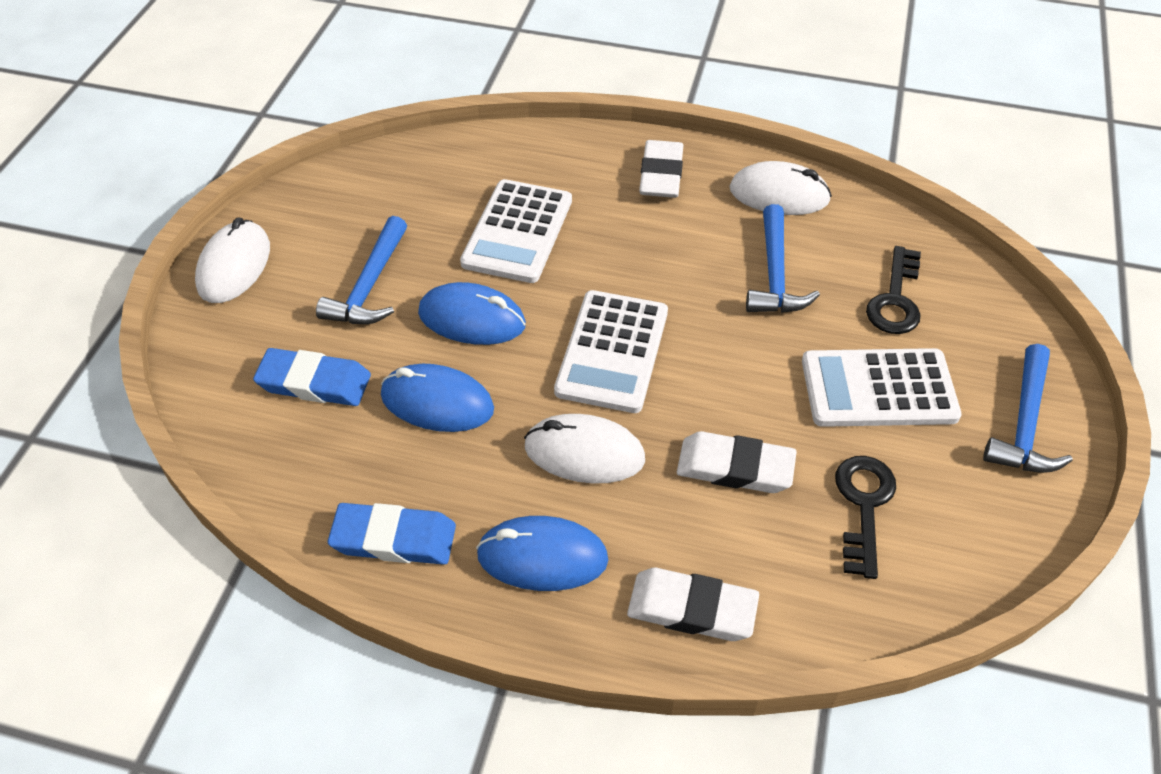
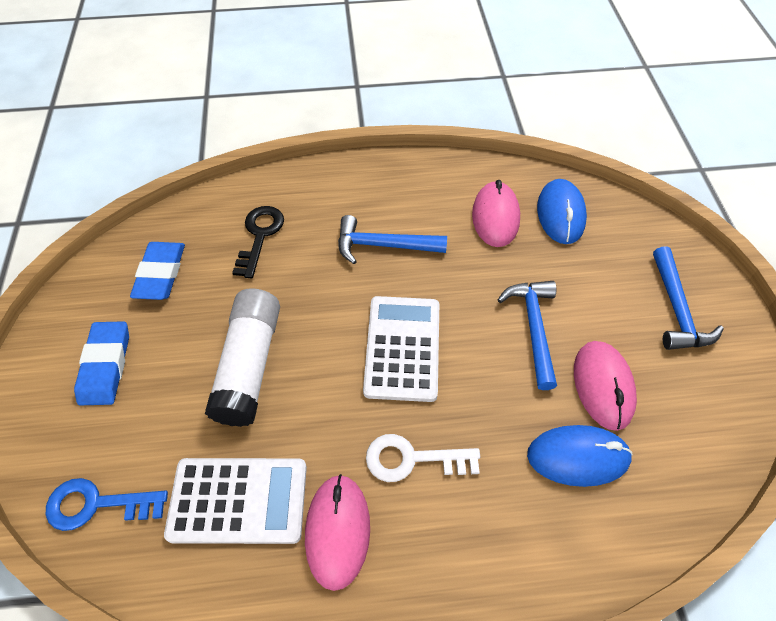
black key: 2 -> 1
blue key: 0 -> 1
blue mouse: 3 -> 2
pink mouse: 0 -> 3
white calculator: 3 -> 2
white eraser: 3 -> 0
white glue stick: 0 -> 1
white key: 0 -> 1
white mouse: 3 -> 0

